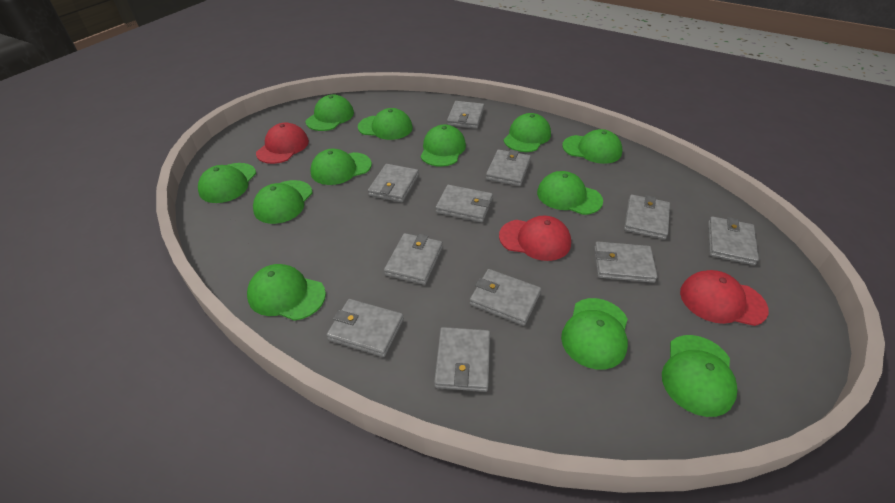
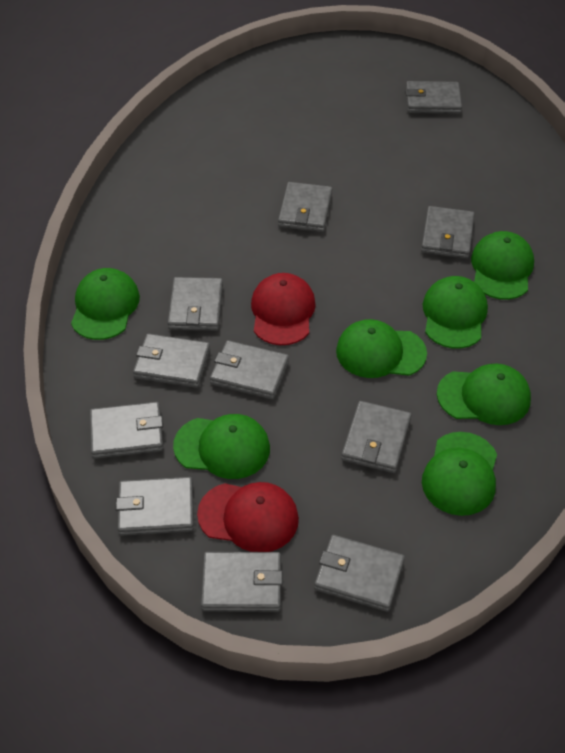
green cap: 12 -> 7
red cap: 3 -> 2

